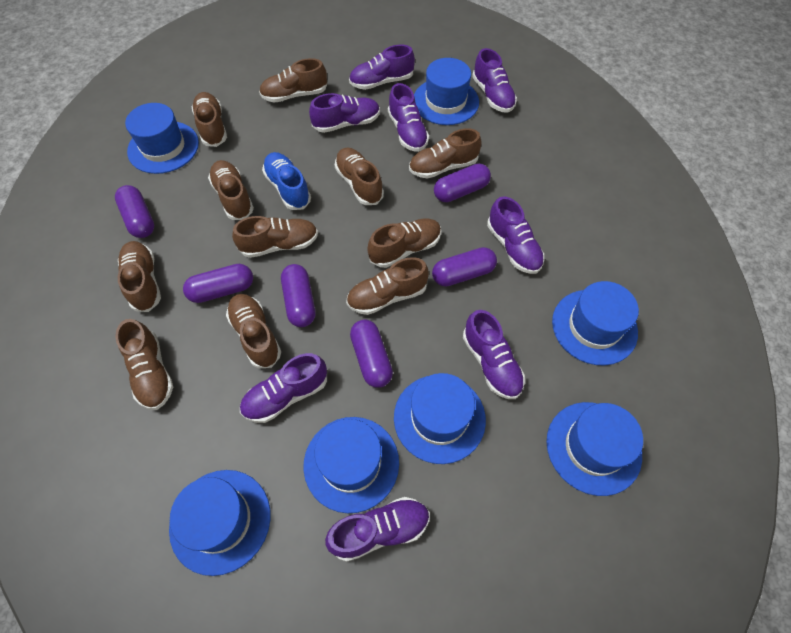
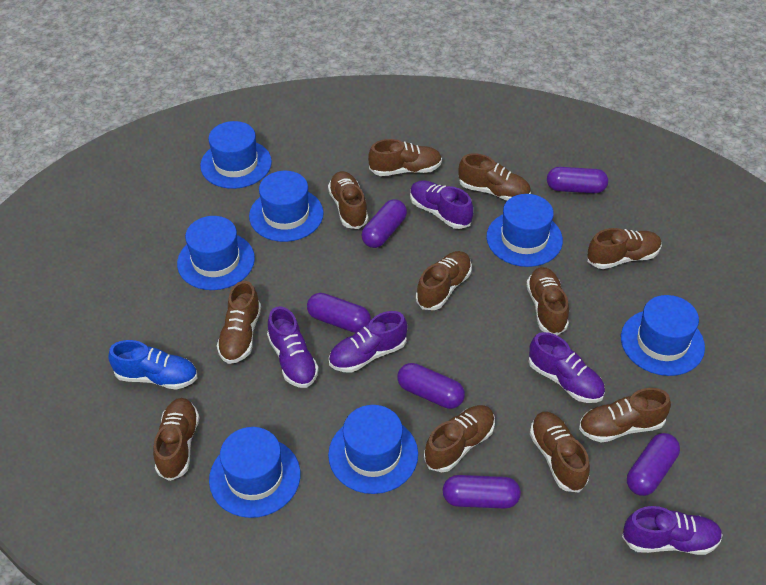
purple shoe: 8 -> 5

